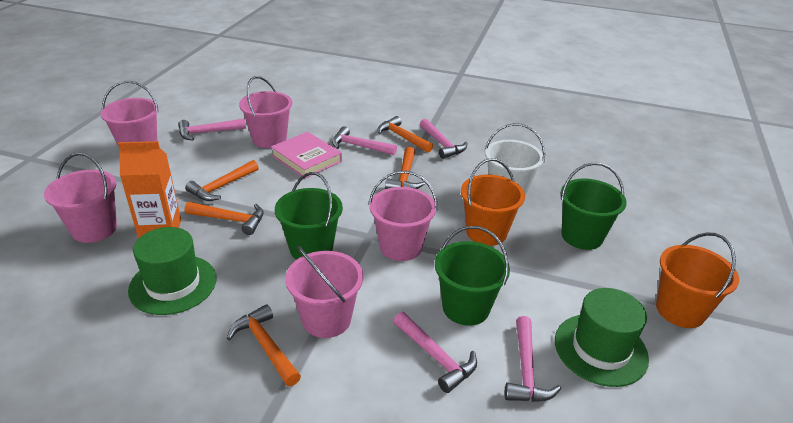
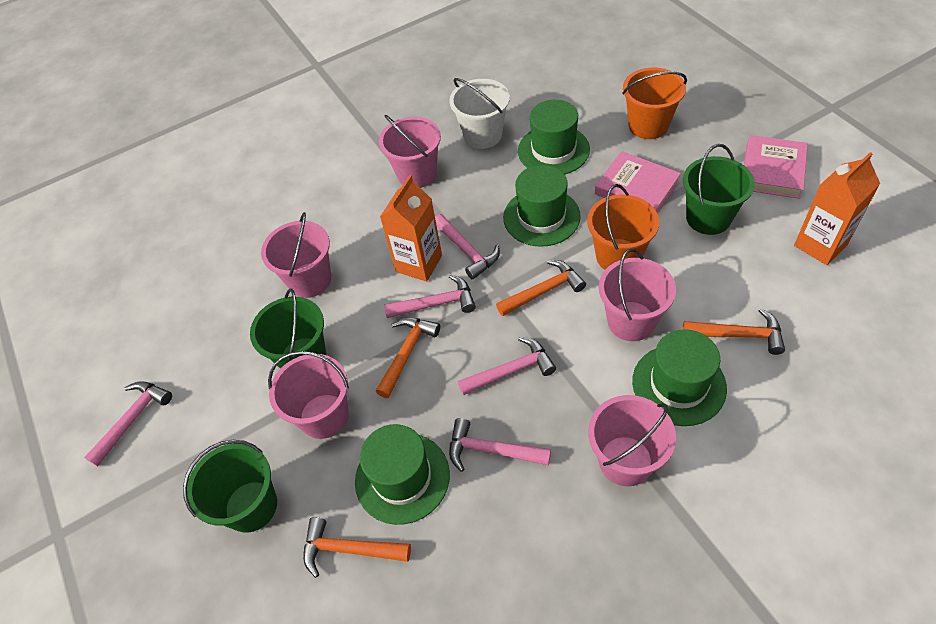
green hat: 2 -> 4
orange carton: 1 -> 2
orange hammer: 5 -> 4
pink book: 1 -> 2

